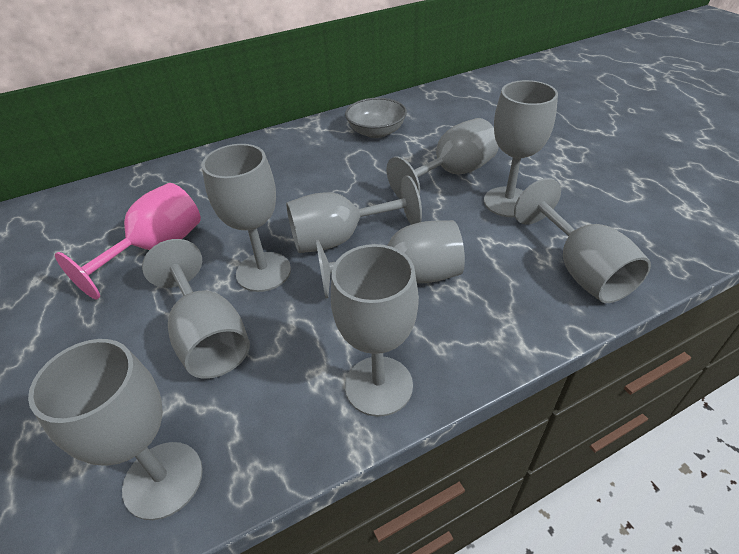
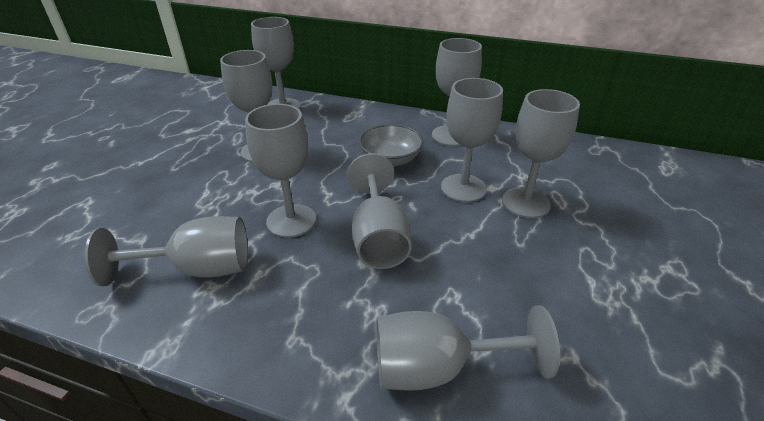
pink goblet: 1 -> 0

